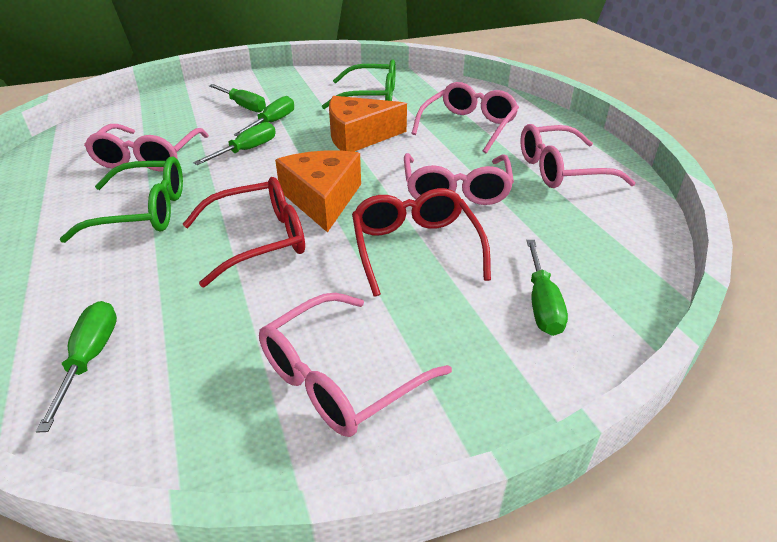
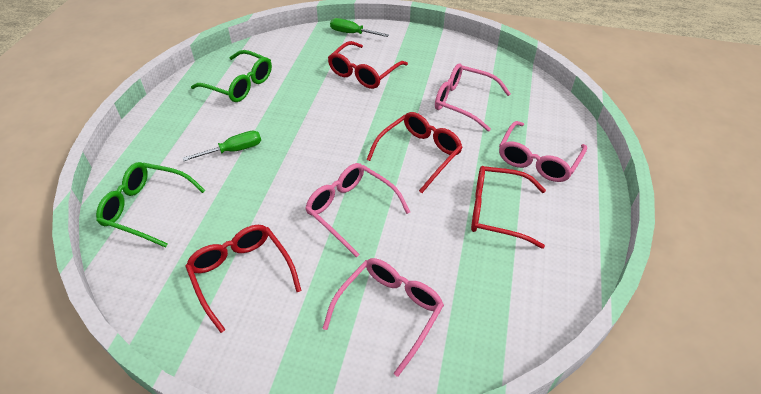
green screwdriver: 5 -> 2
orange cheese: 2 -> 0
pink glasses: 5 -> 4
red glasses: 2 -> 4

